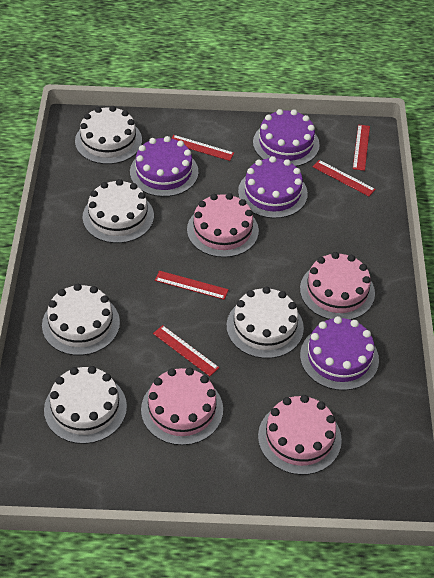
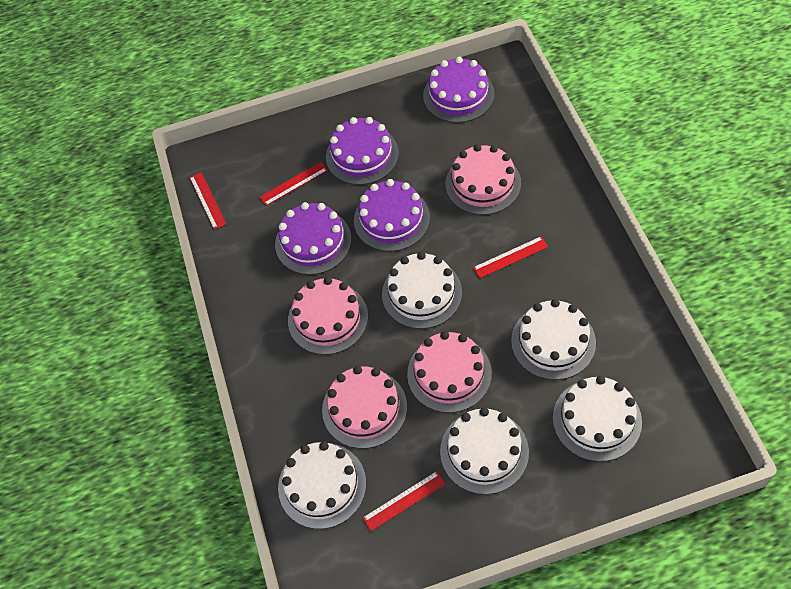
red ruler: 5 -> 4

